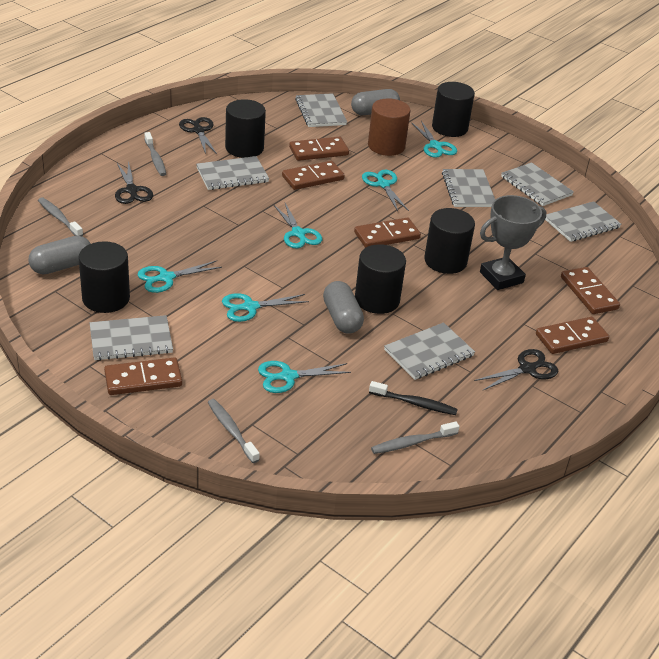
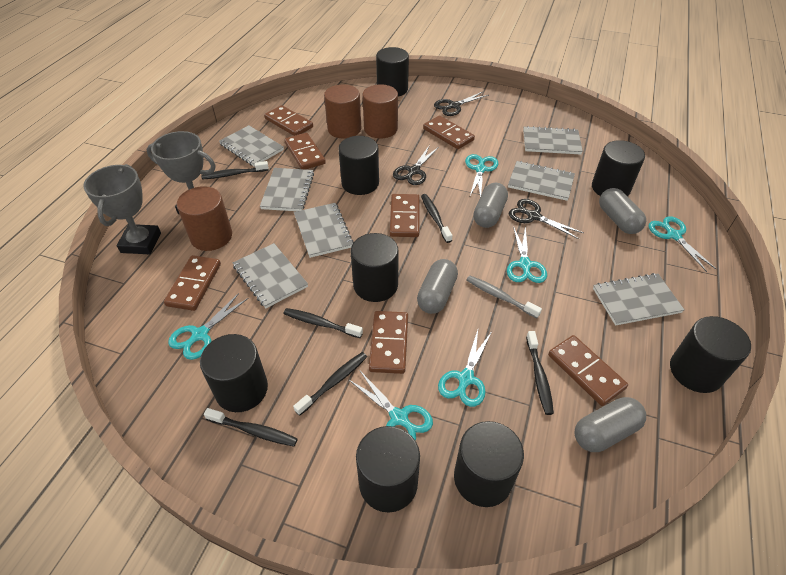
black cylinder: 5 -> 8
black toothbrush: 1 -> 6
brown cylinder: 1 -> 3
brown domino: 6 -> 7
grey capsule: 3 -> 4
grey toothbrush: 4 -> 1
grey trophy: 1 -> 2

